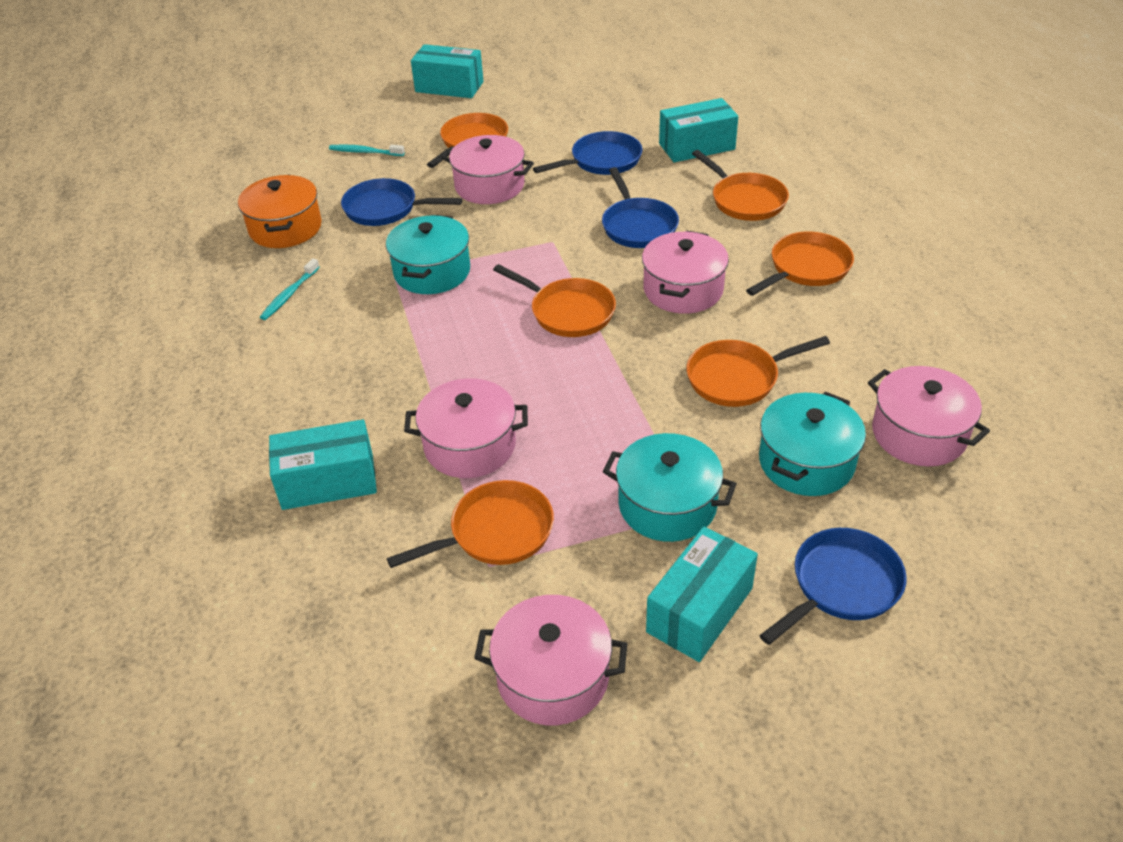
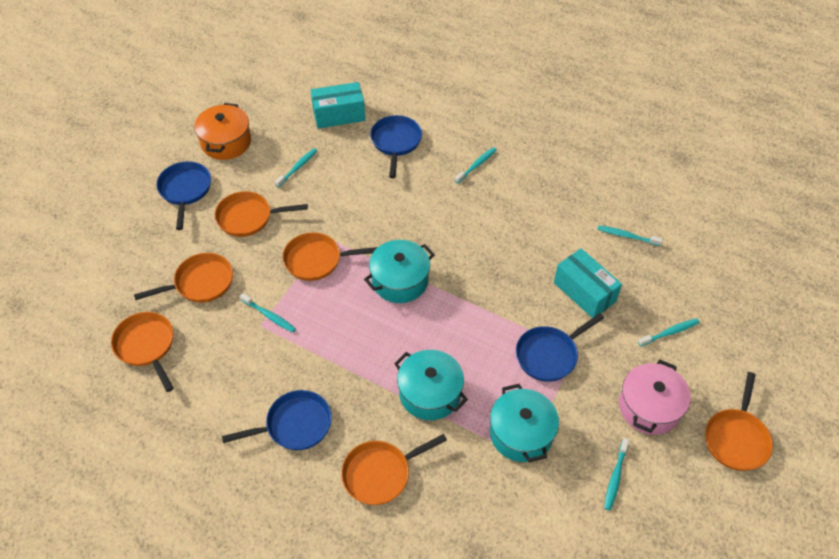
pink pot: 5 -> 1
turquoise box: 4 -> 2
turquoise toothbrush: 2 -> 6

